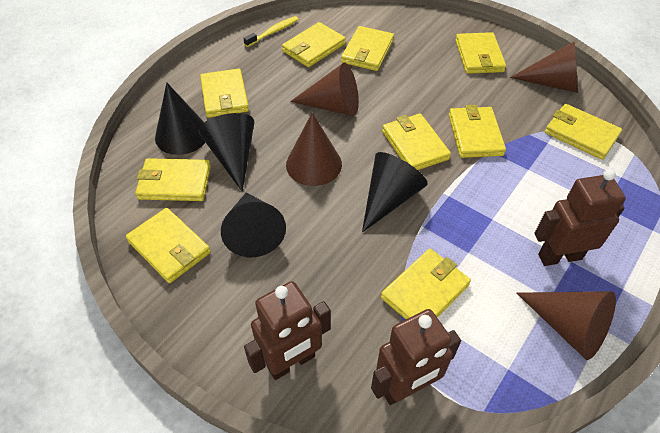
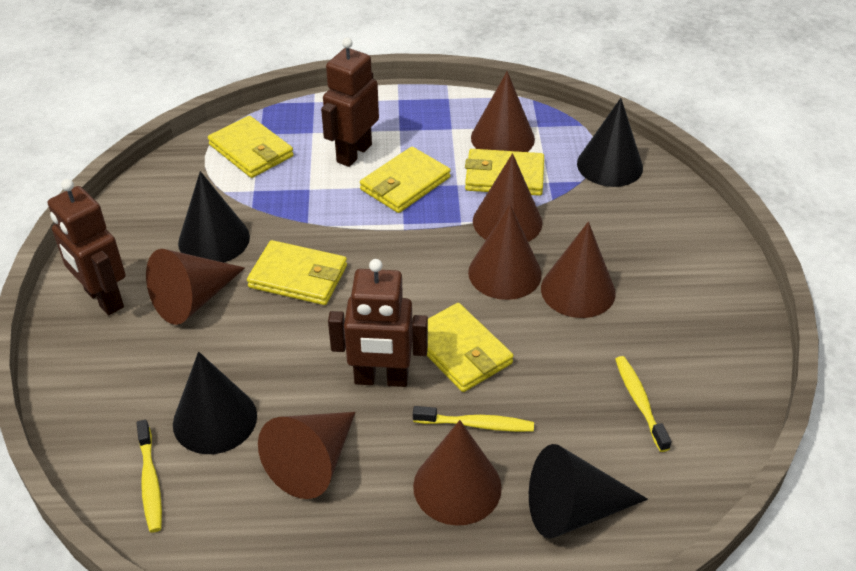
brown cone: 4 -> 7
yellow toothbrush: 1 -> 3
yellow wallet: 10 -> 5

